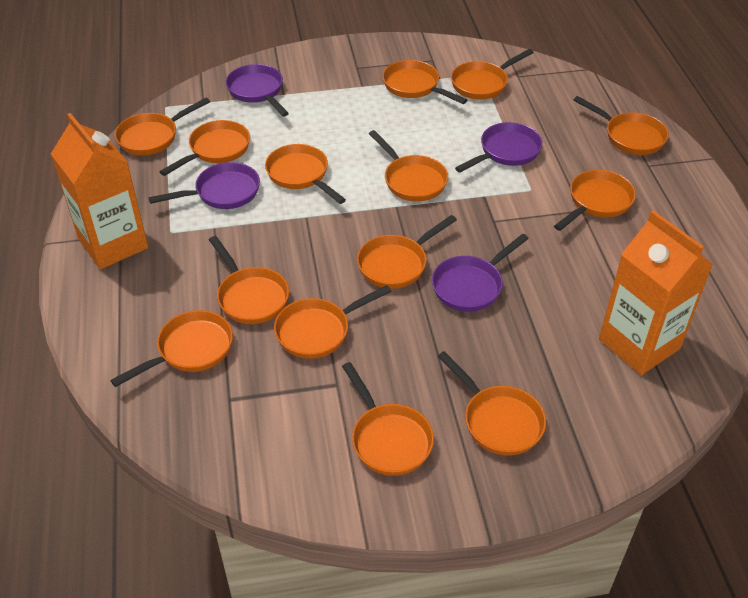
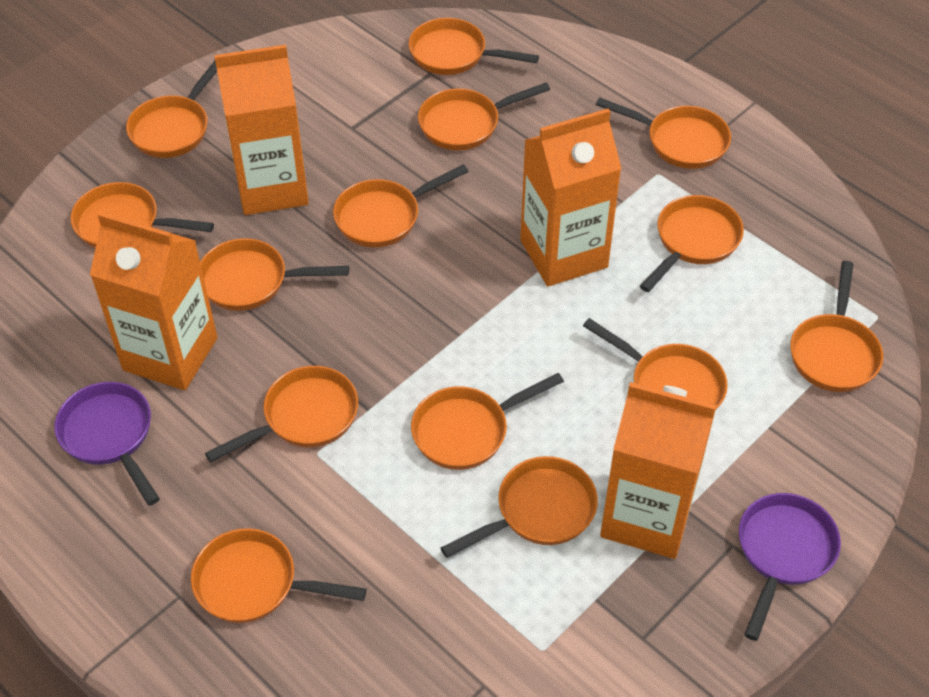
orange carton: 2 -> 4
purple pan: 4 -> 2

